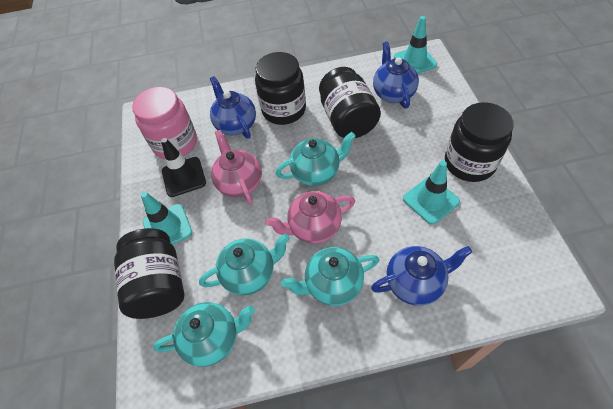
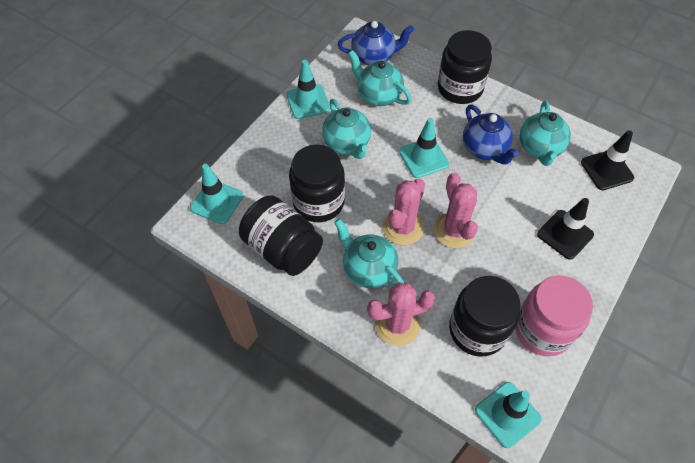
black traffic cone: 1 -> 2
blue teapot: 3 -> 2
pink cactus: 0 -> 3
pink teapot: 2 -> 0
turquoise traffic cone: 3 -> 4

